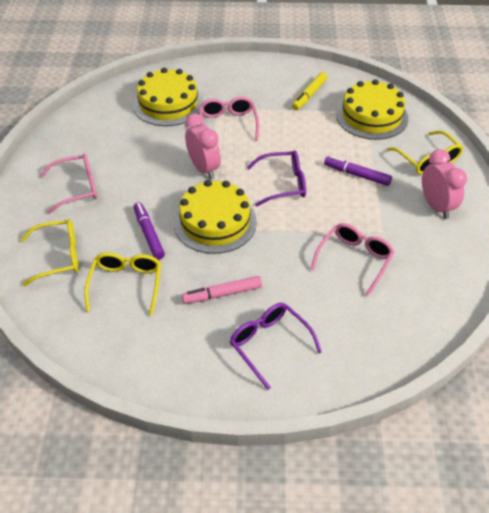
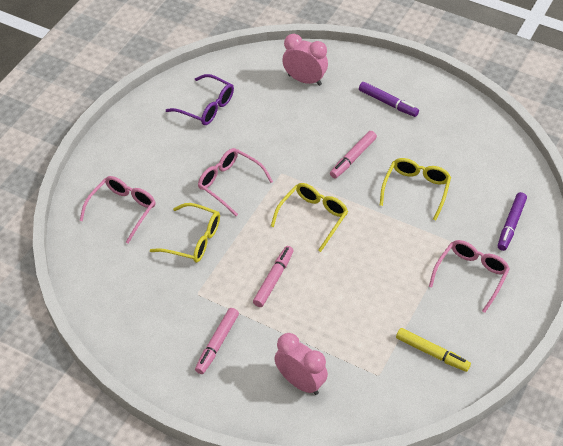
pink marker: 1 -> 3
purple glasses: 2 -> 1
yellow cake: 3 -> 0

